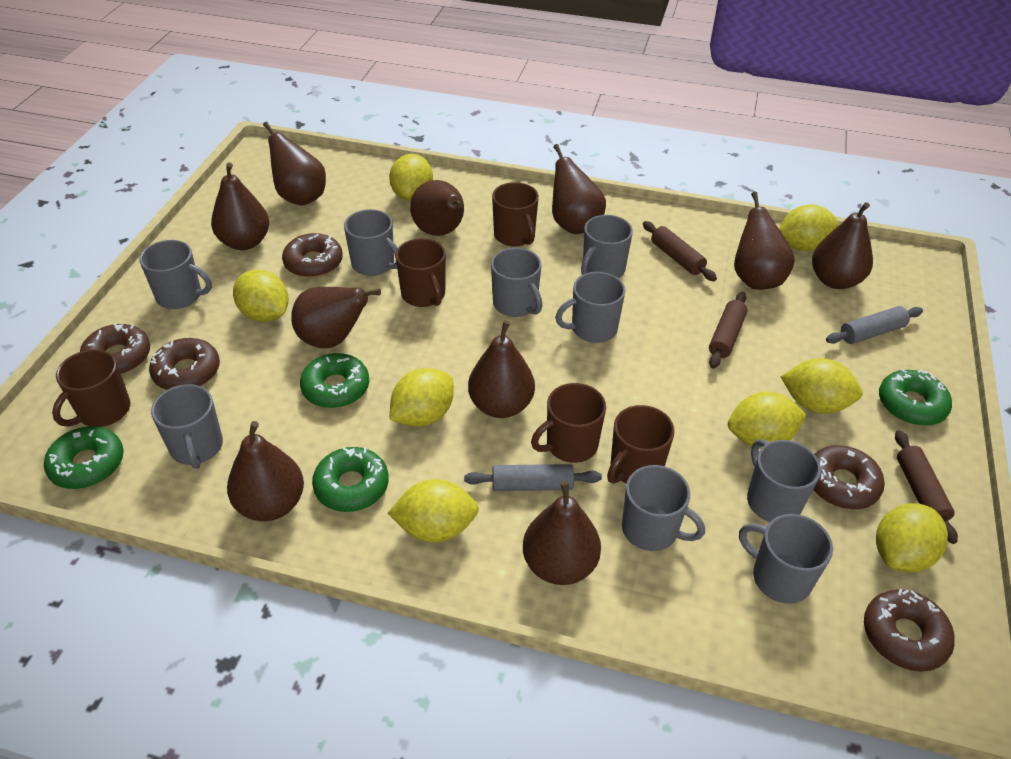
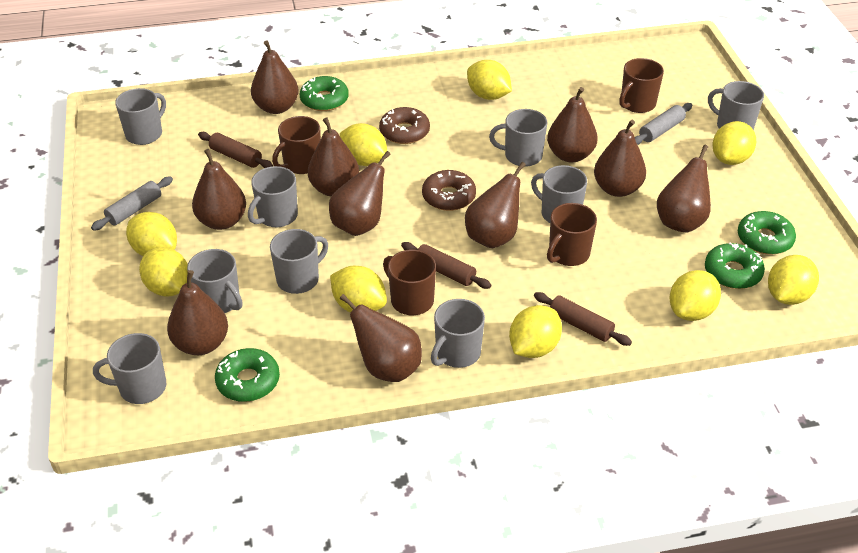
brown donut: 5 -> 2
brown mug: 5 -> 4
yellow lemon: 8 -> 9

